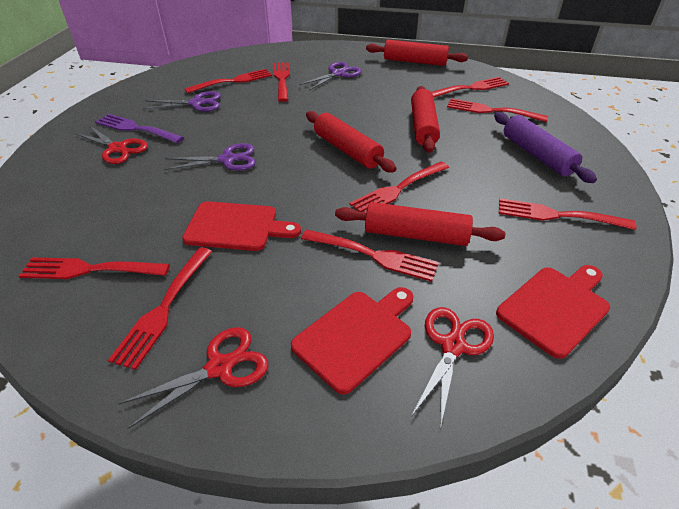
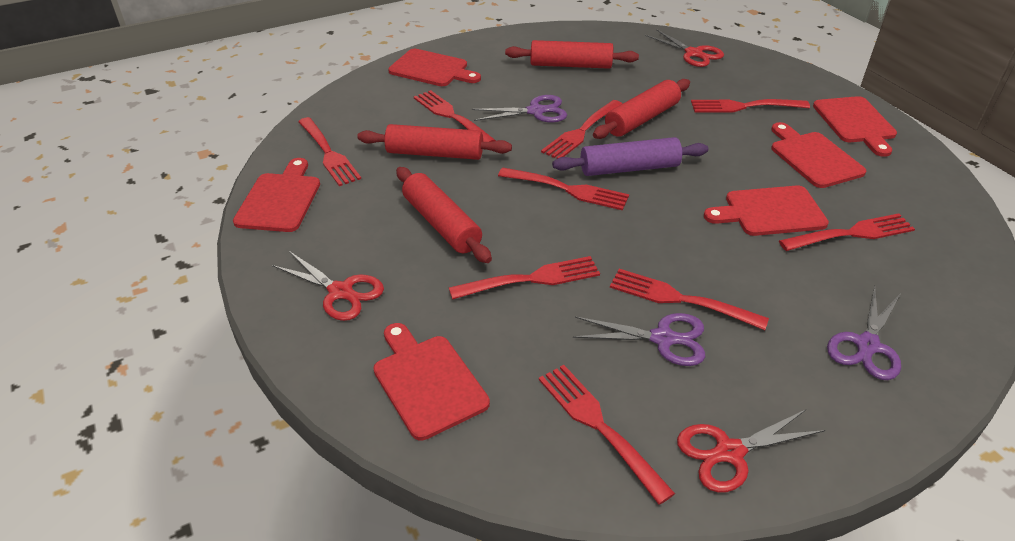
purple fork: 1 -> 0
red cutting board: 3 -> 6

